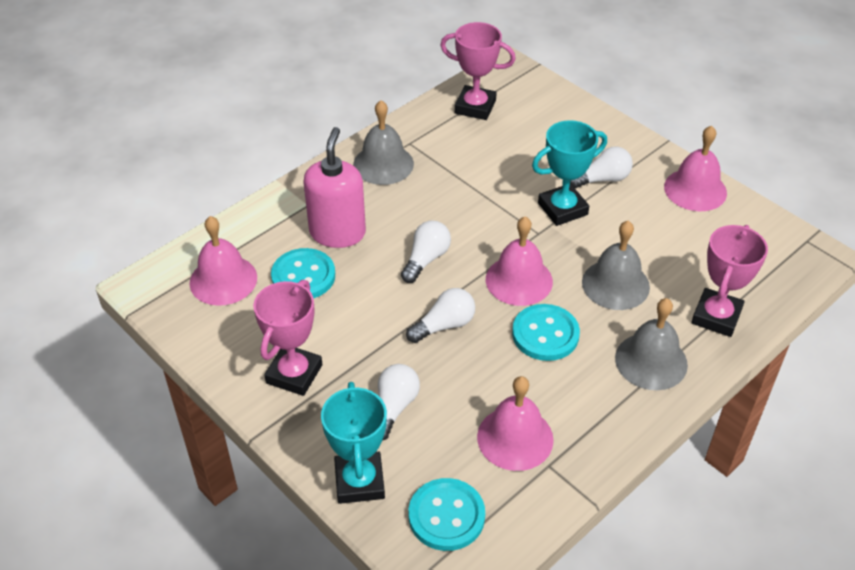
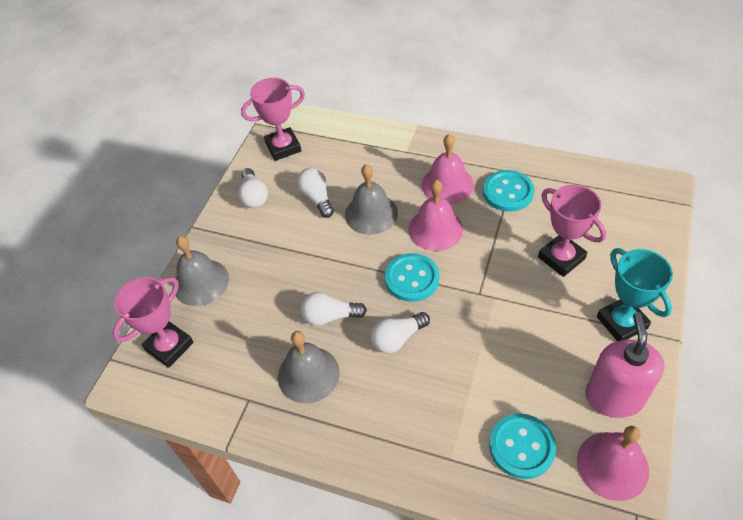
pink bell: 4 -> 3
turquoise trophy: 2 -> 1

